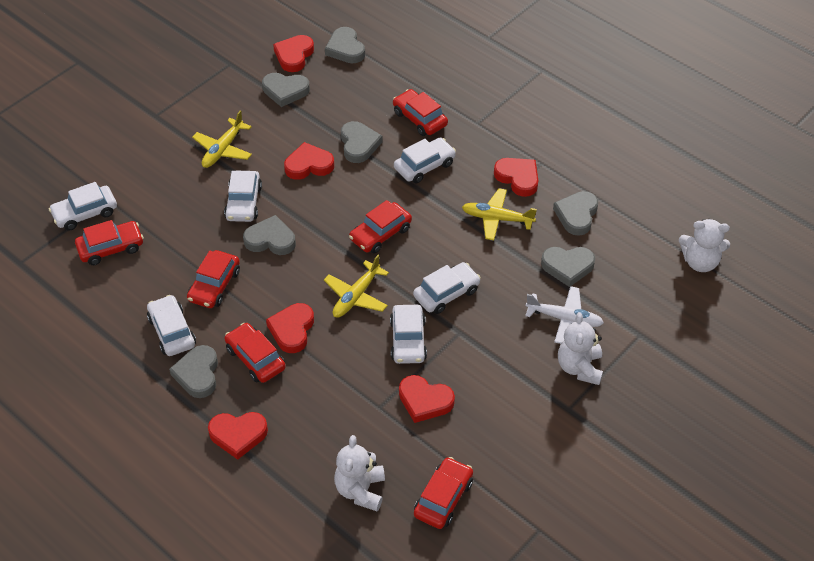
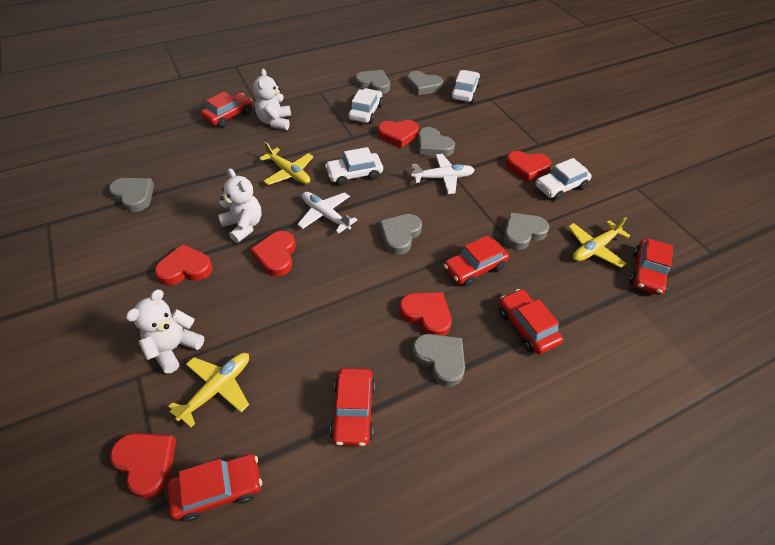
white car: 6 -> 4
white plane: 1 -> 2

